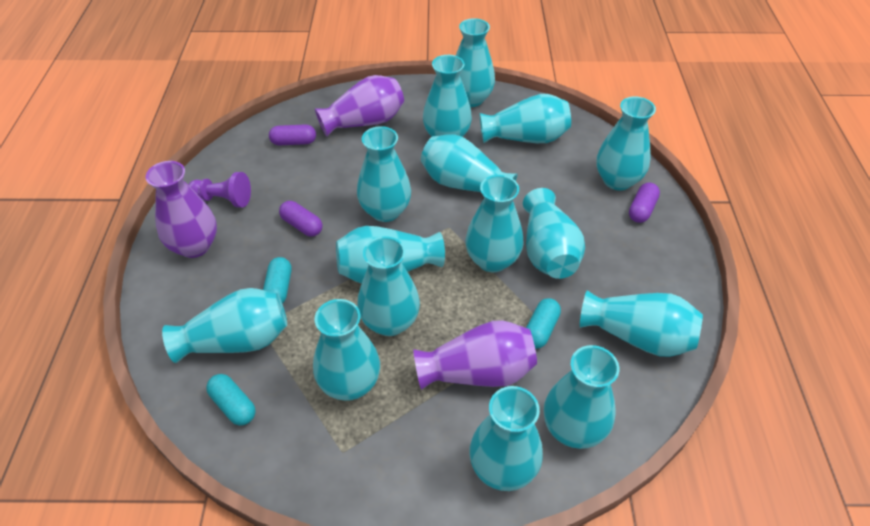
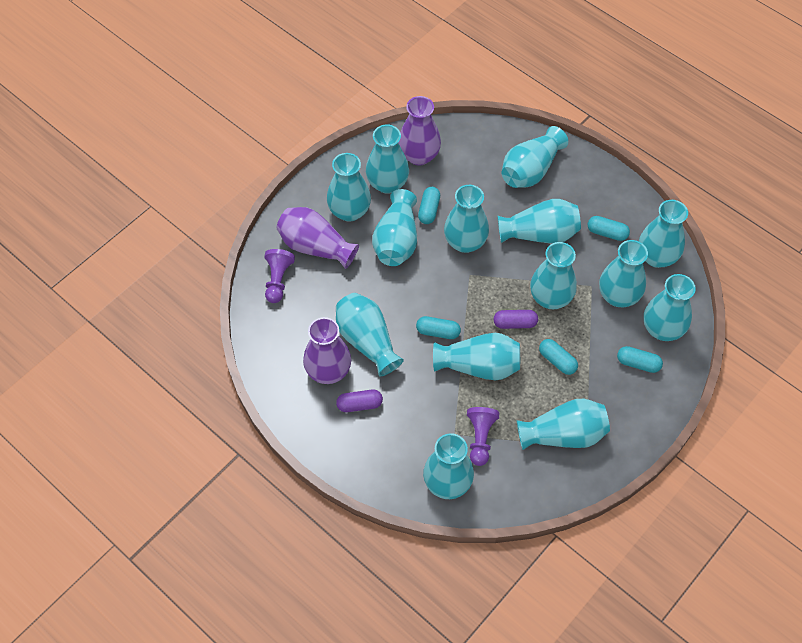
purple capsule: 3 -> 2
purple pawn: 1 -> 2
turquoise capsule: 3 -> 5
turquoise vase: 15 -> 14

